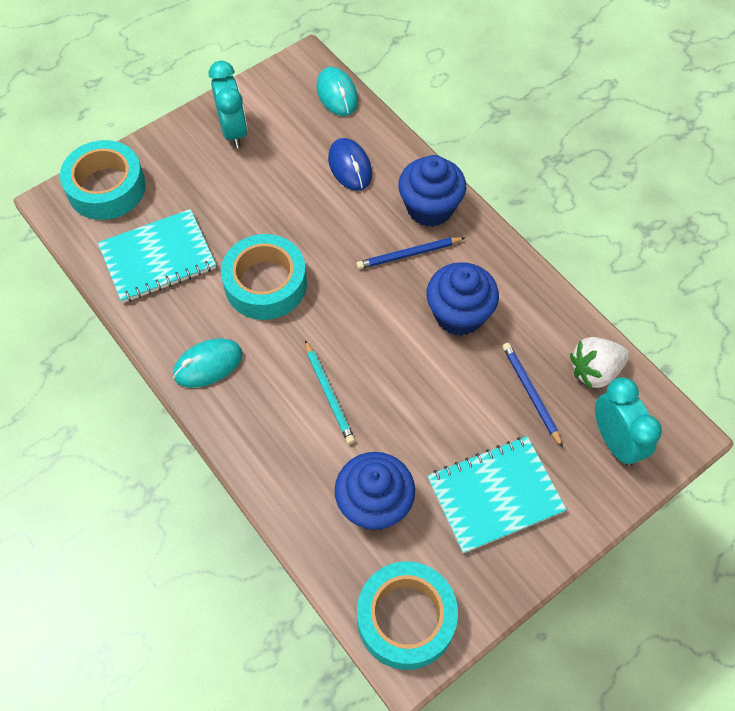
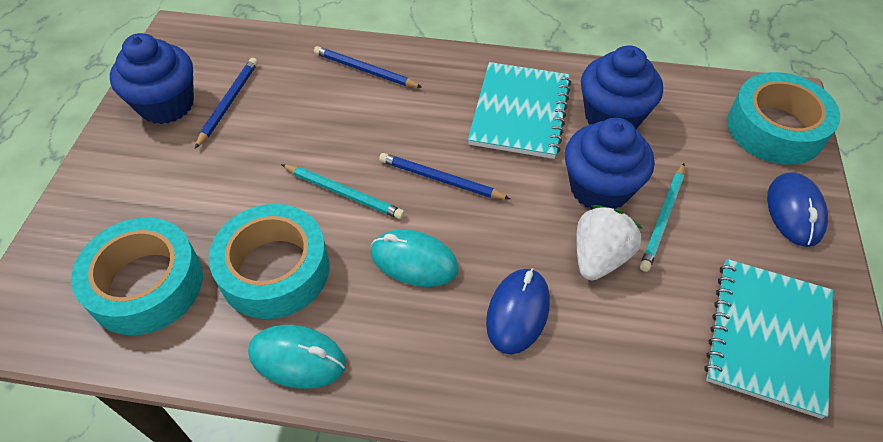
blue mouse: 1 -> 2
blue pencil: 2 -> 3
turquoise clock: 2 -> 0
turquoise pencil: 1 -> 2

